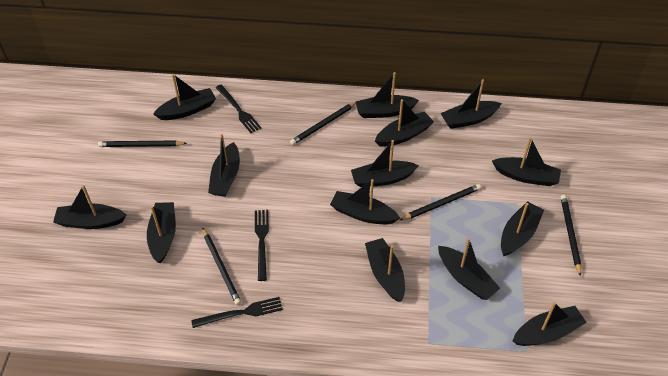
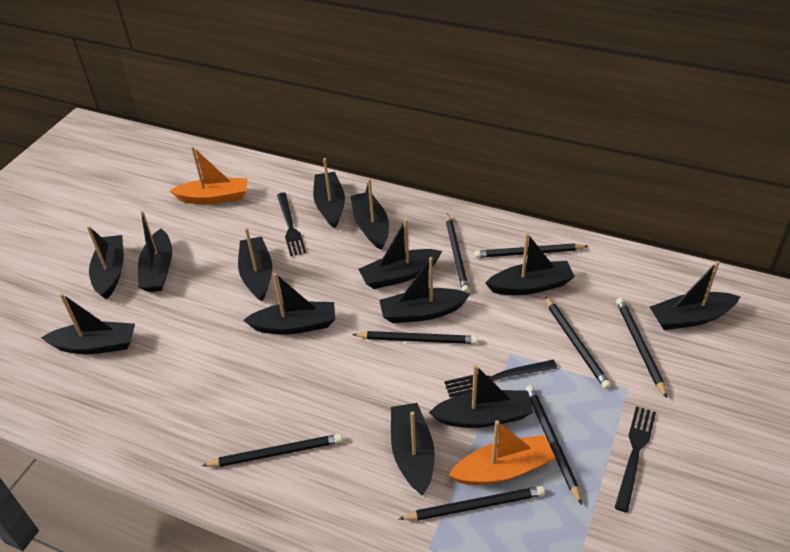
black boat: 14 -> 13
black pencil: 5 -> 8
orange boat: 0 -> 2

